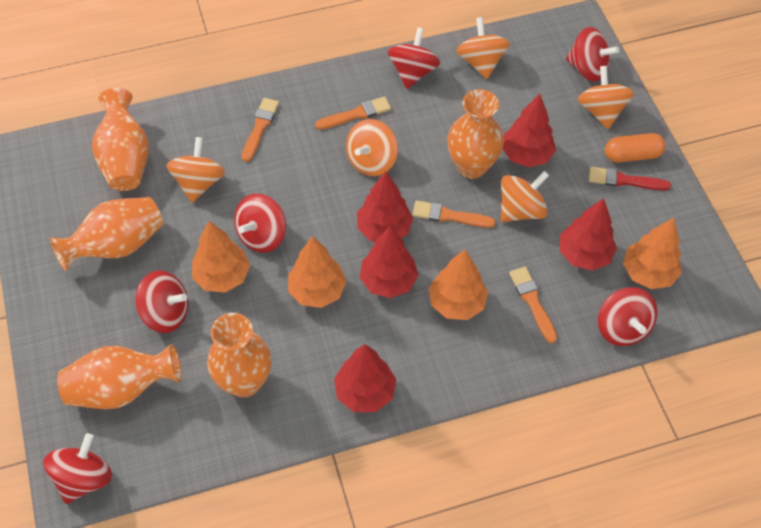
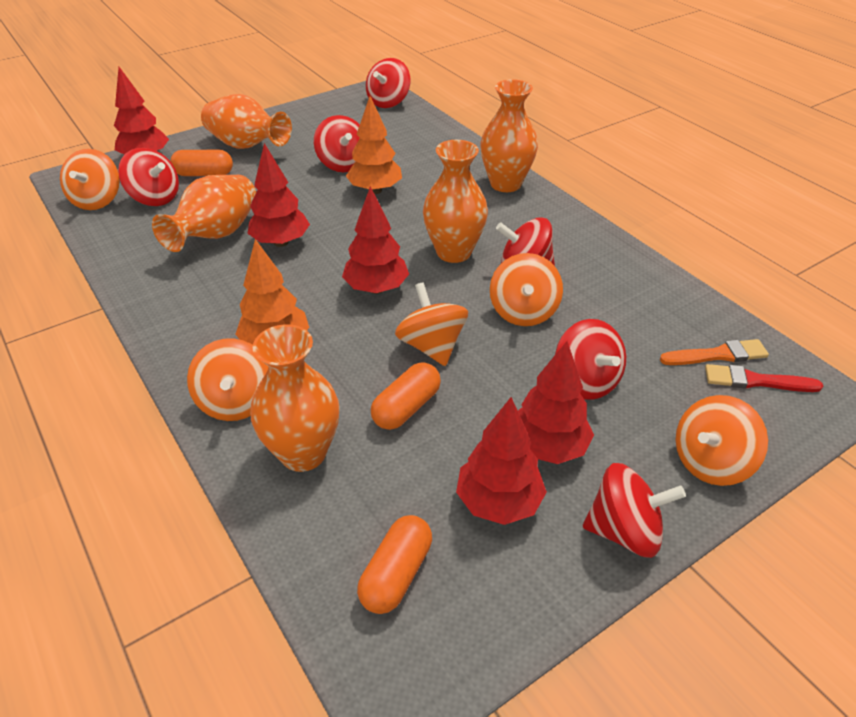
orange brush: 4 -> 1
orange capsule: 1 -> 3
orange tree: 4 -> 2

